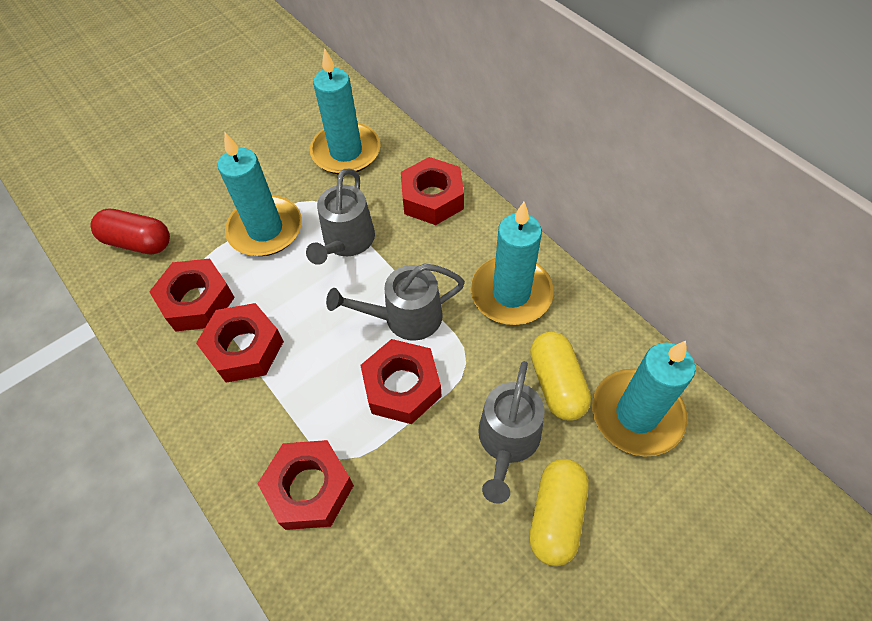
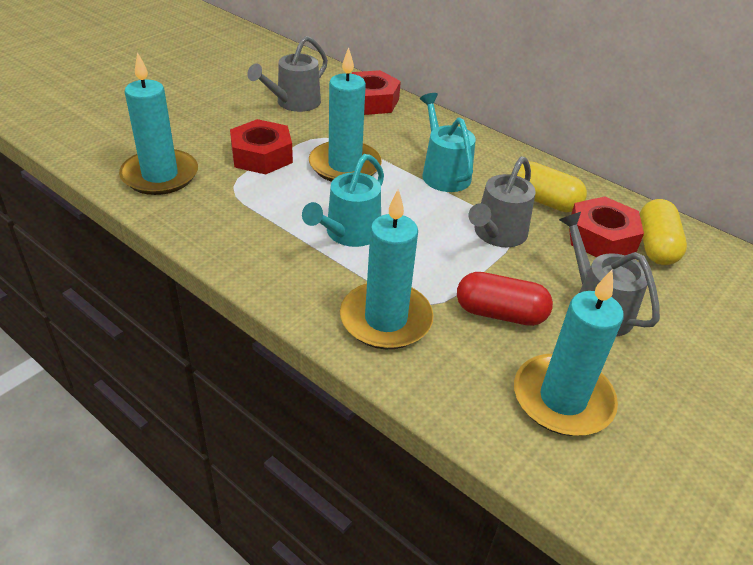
red nut: 5 -> 3
turquoise watering can: 0 -> 2

